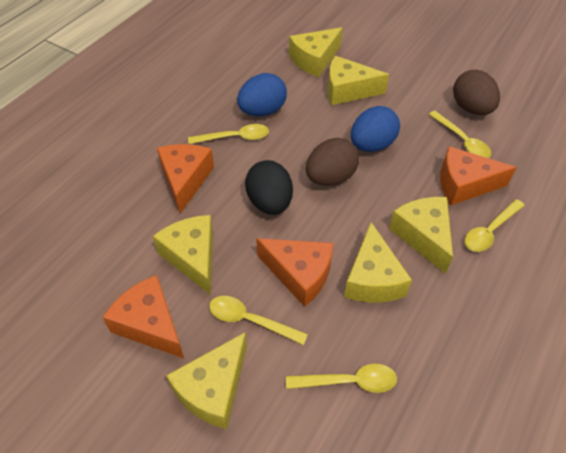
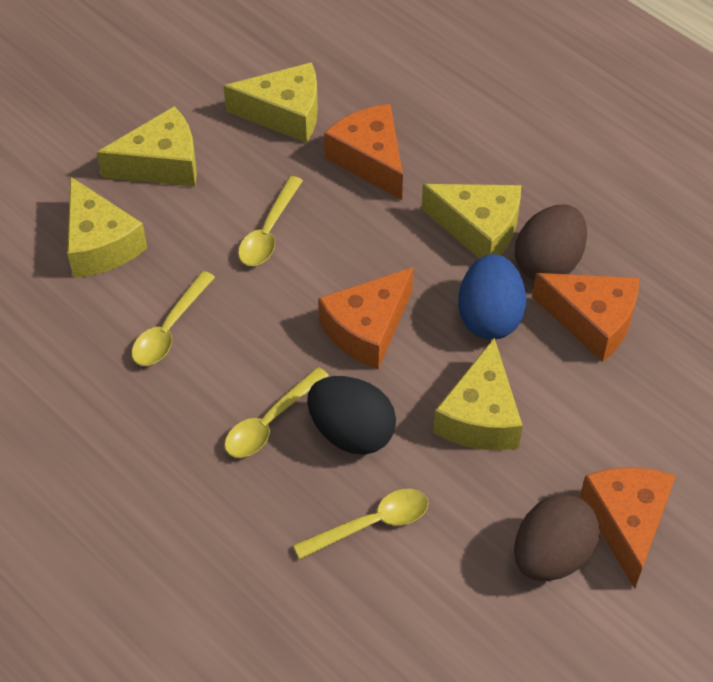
blue egg: 2 -> 1
yellow cheese: 6 -> 5
yellow spoon: 5 -> 4

